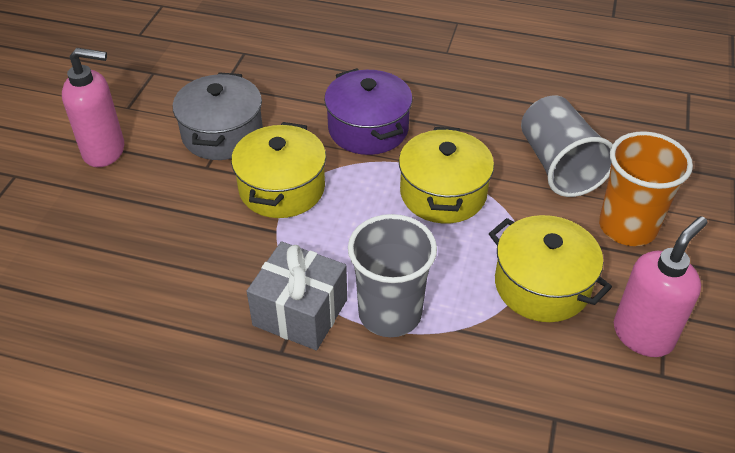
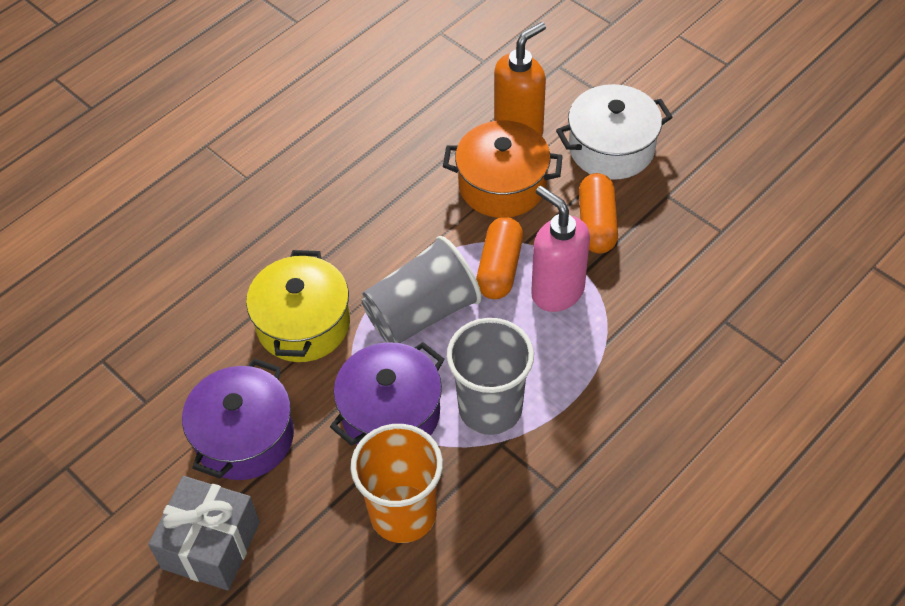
grey pot: 1 -> 0
orange capsule: 0 -> 2
orange pot: 0 -> 1
orange soap dispenser: 0 -> 1
pink soap dispenser: 2 -> 1
purple pot: 1 -> 2
white pot: 0 -> 1
yellow pot: 3 -> 1

